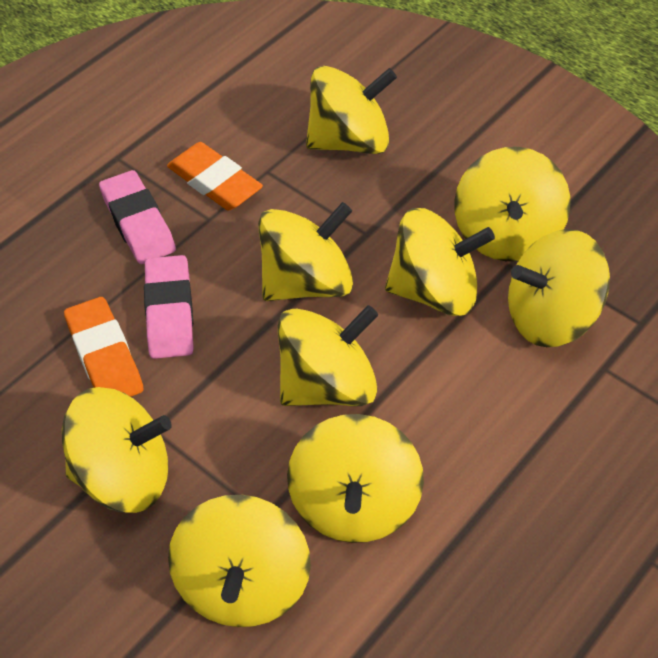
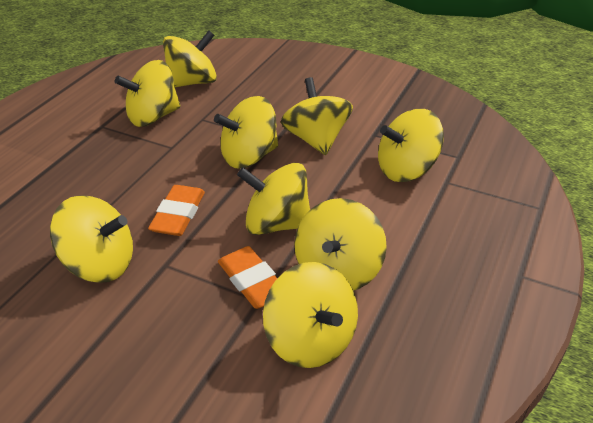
pink eraser: 2 -> 0

